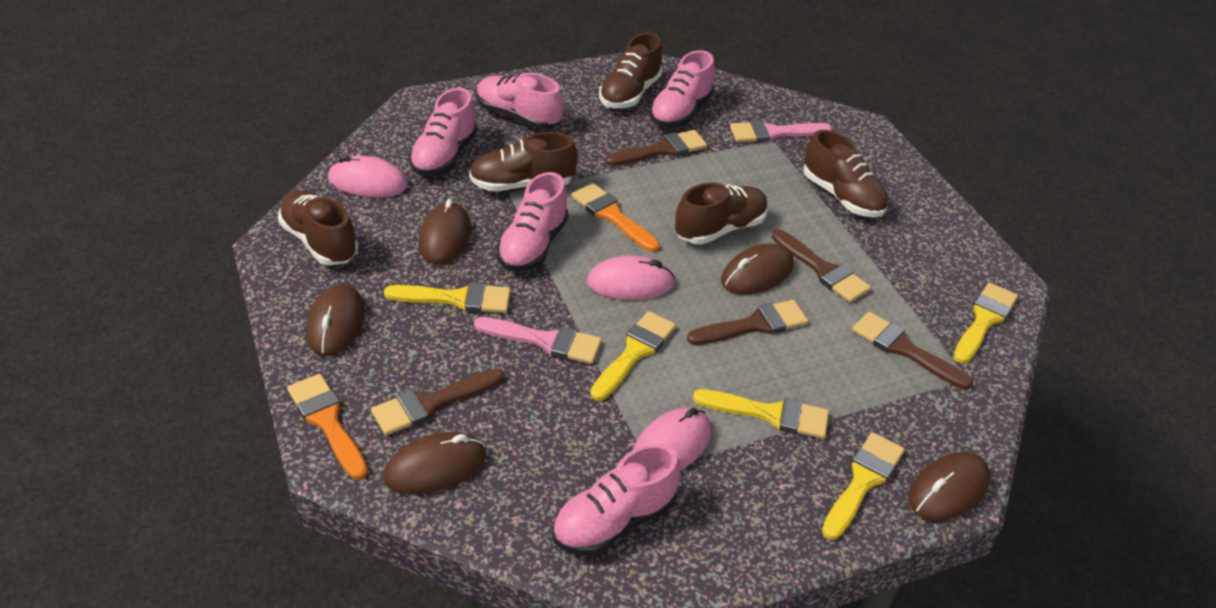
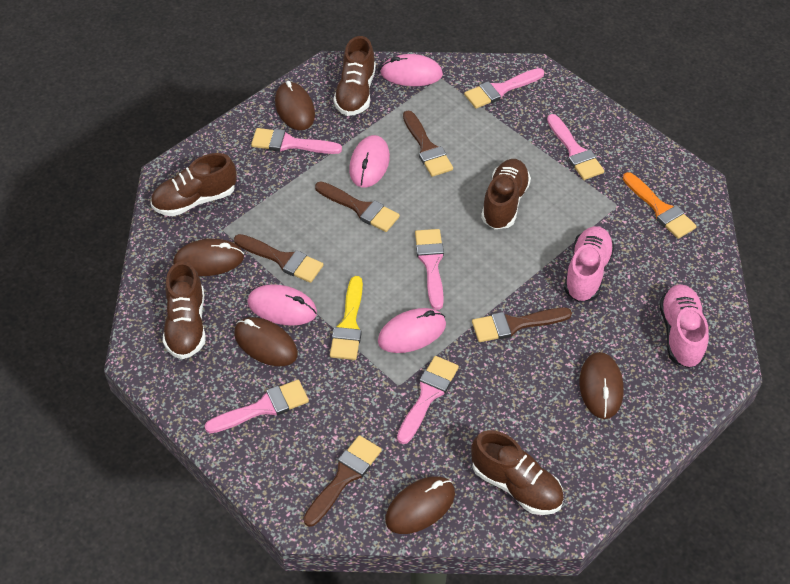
orange brush: 2 -> 1
pink brush: 2 -> 6
pink mouse: 3 -> 4
pink shoe: 5 -> 2
yellow brush: 5 -> 1

